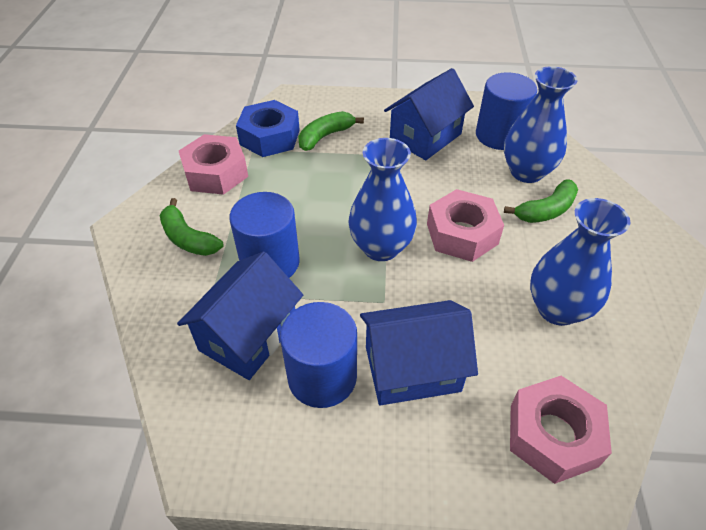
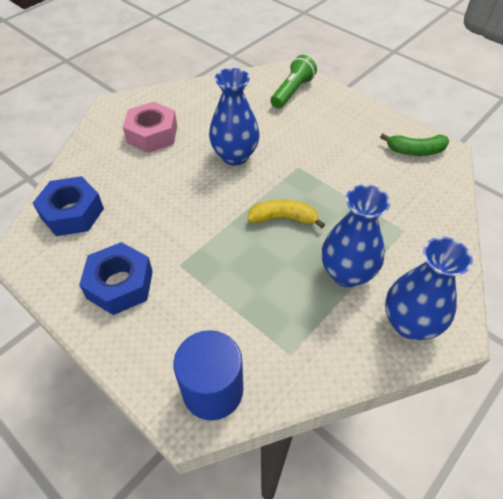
blue cylinder: 3 -> 1
blue house: 3 -> 0
blue nut: 1 -> 2
green banana: 3 -> 1
green flashlight: 0 -> 1
pink nut: 3 -> 1
yellow banana: 0 -> 1

